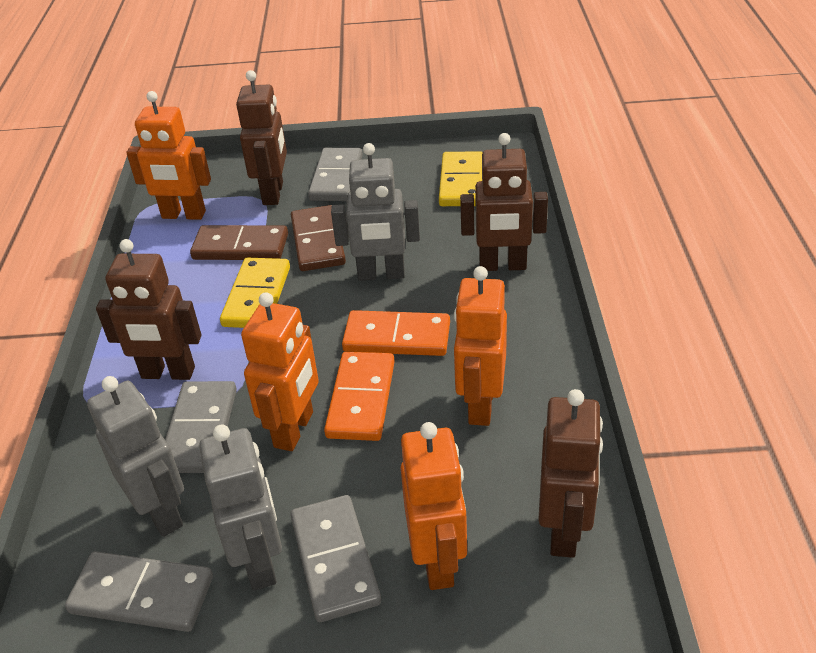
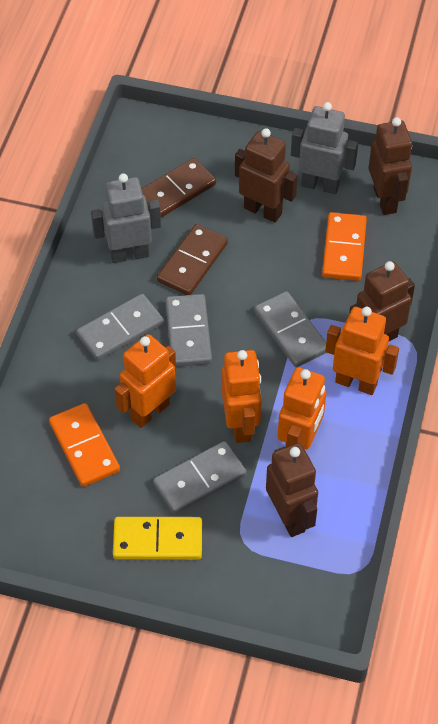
grey robot: 3 -> 2
yellow domino: 2 -> 1

